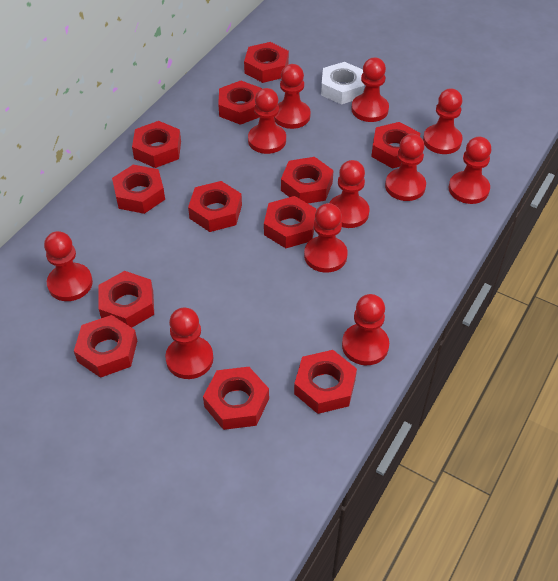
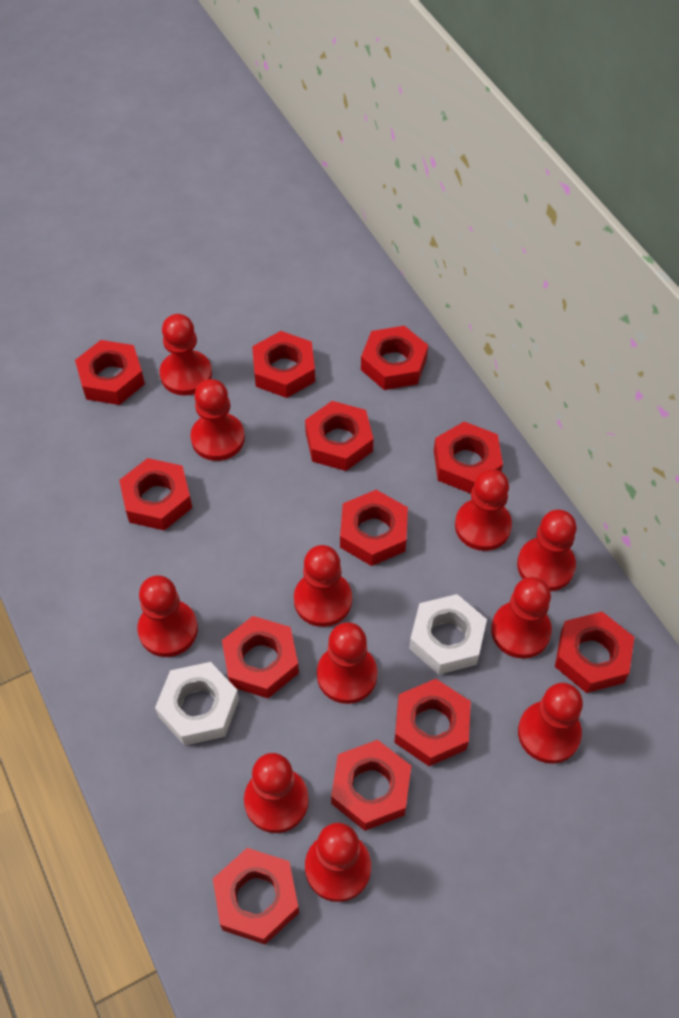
white nut: 1 -> 2

